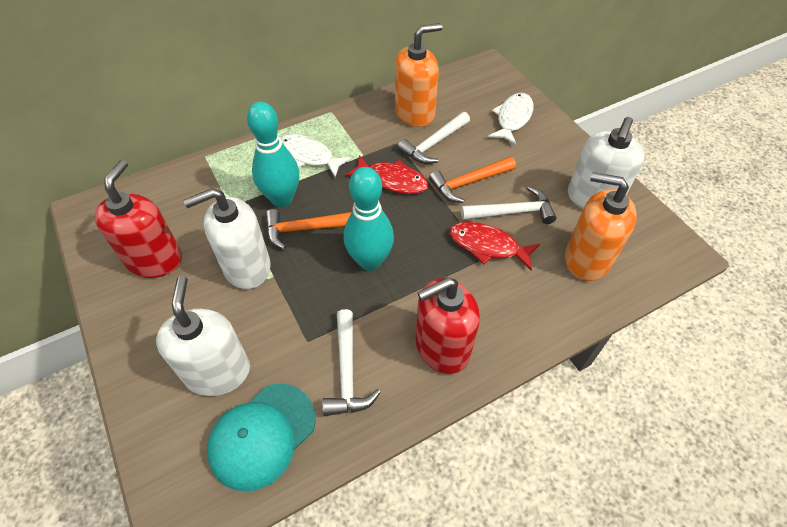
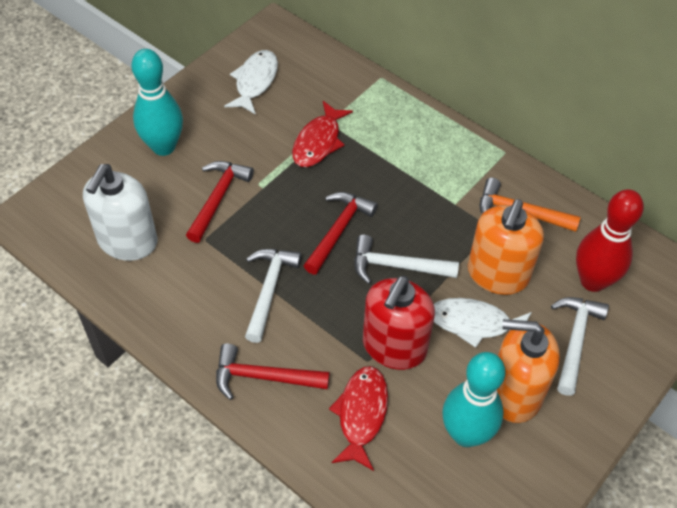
orange hammer: 2 -> 1
red bowling pin: 0 -> 1
red hammer: 0 -> 3
red soap dispenser: 2 -> 1
turquoise cap: 1 -> 0
white soap dispenser: 3 -> 1

